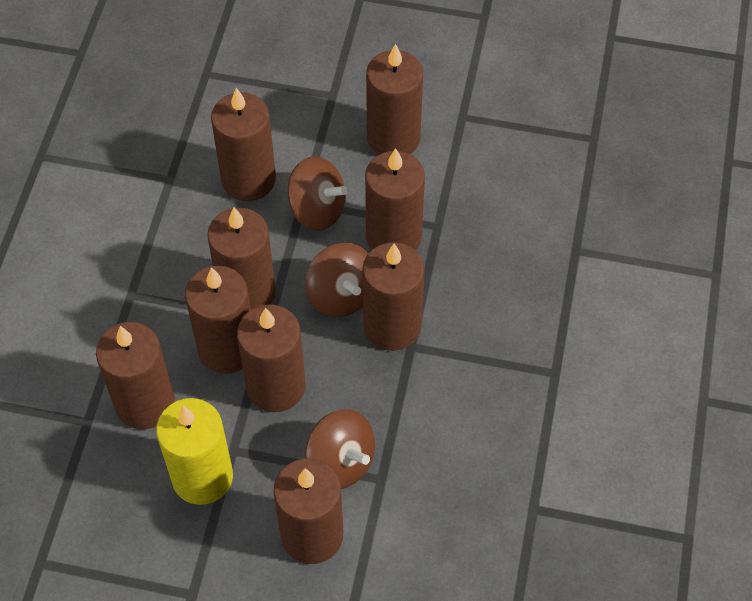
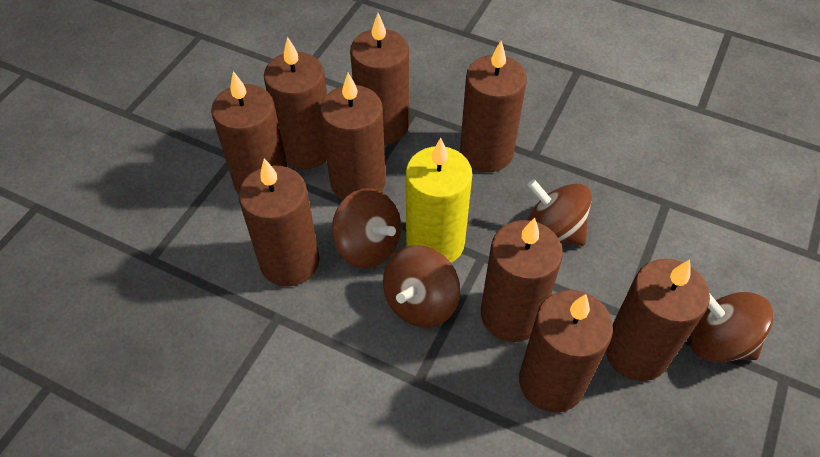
brown spinning top: 3 -> 4

